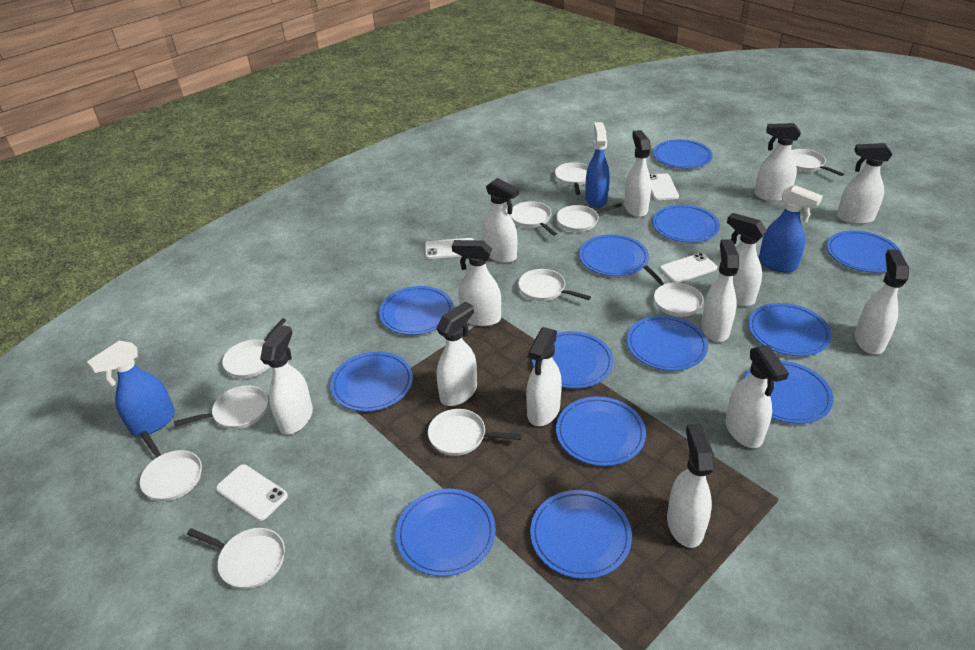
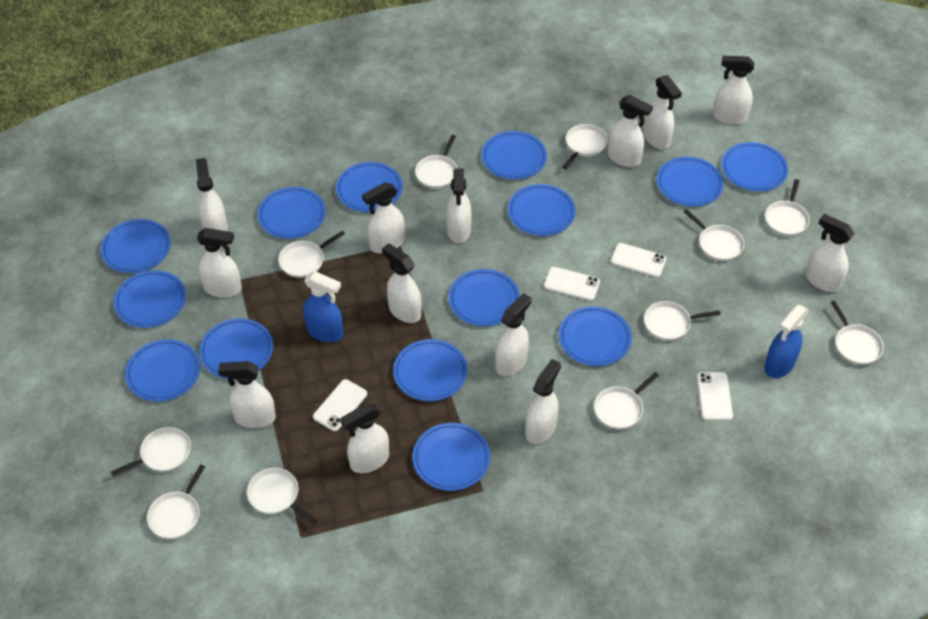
blue plate: 13 -> 14
blue spray bottle: 3 -> 2

